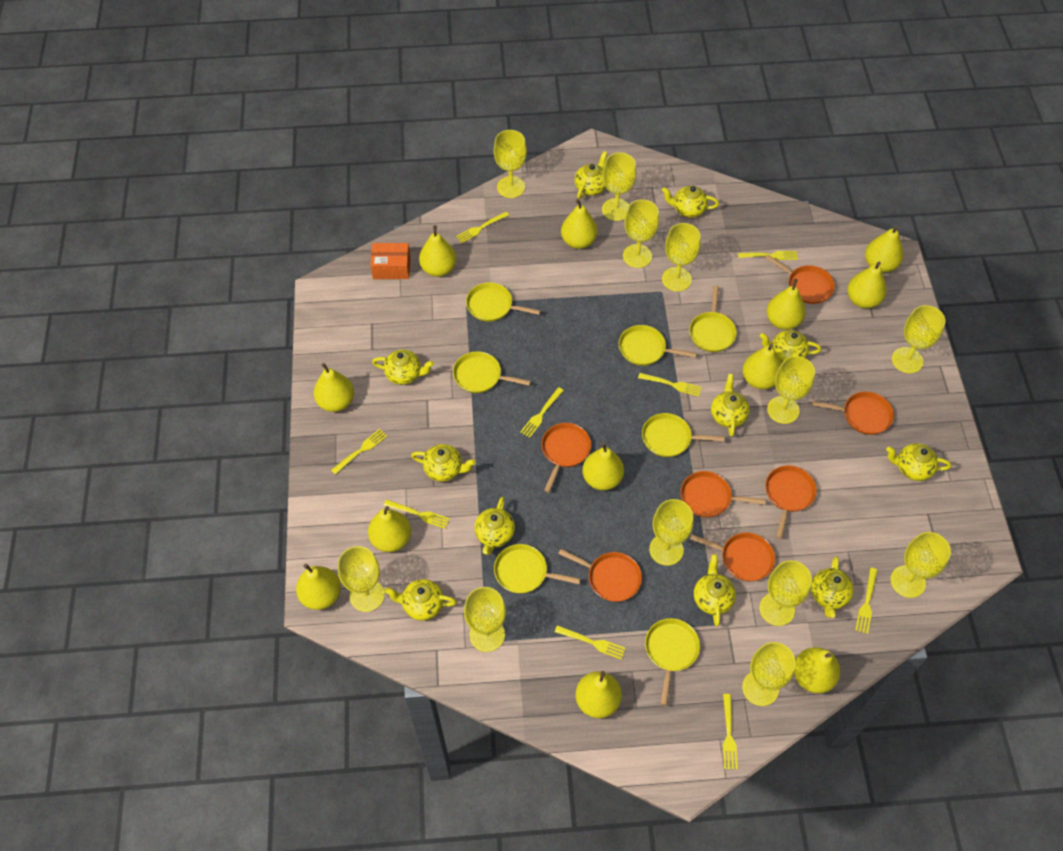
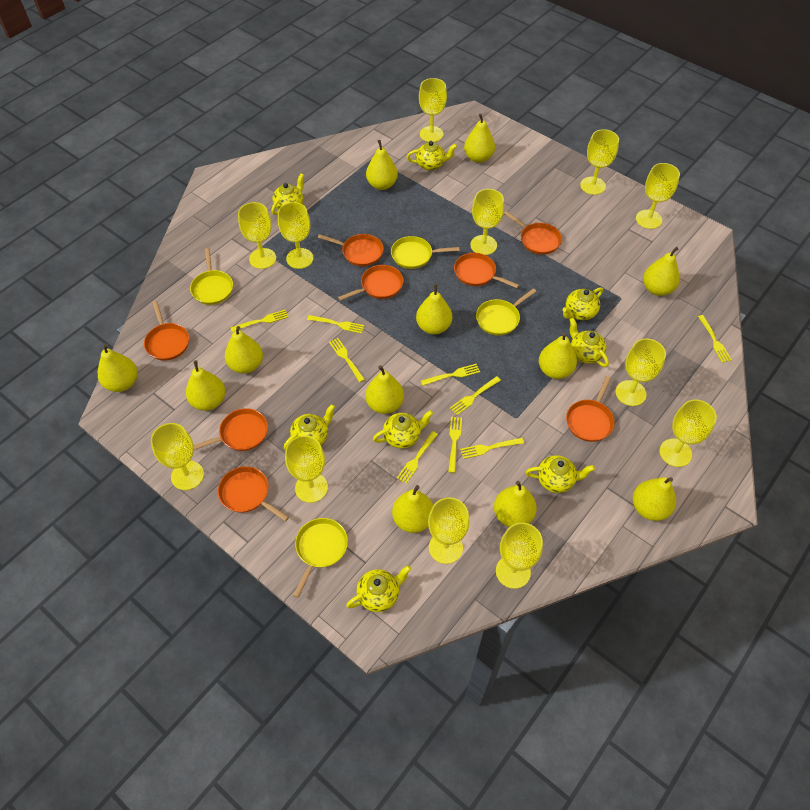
orange box: 1 -> 0
orange pan: 7 -> 8
yellow pan: 7 -> 4
yellow teapot: 11 -> 8

